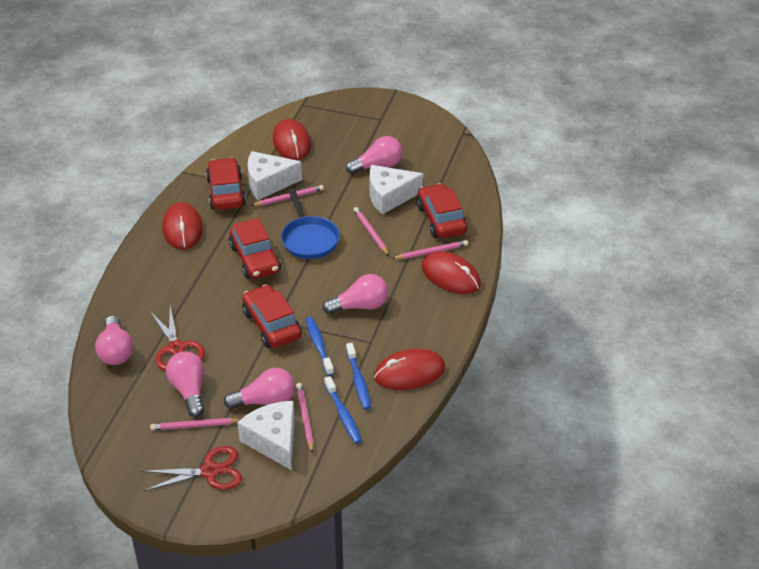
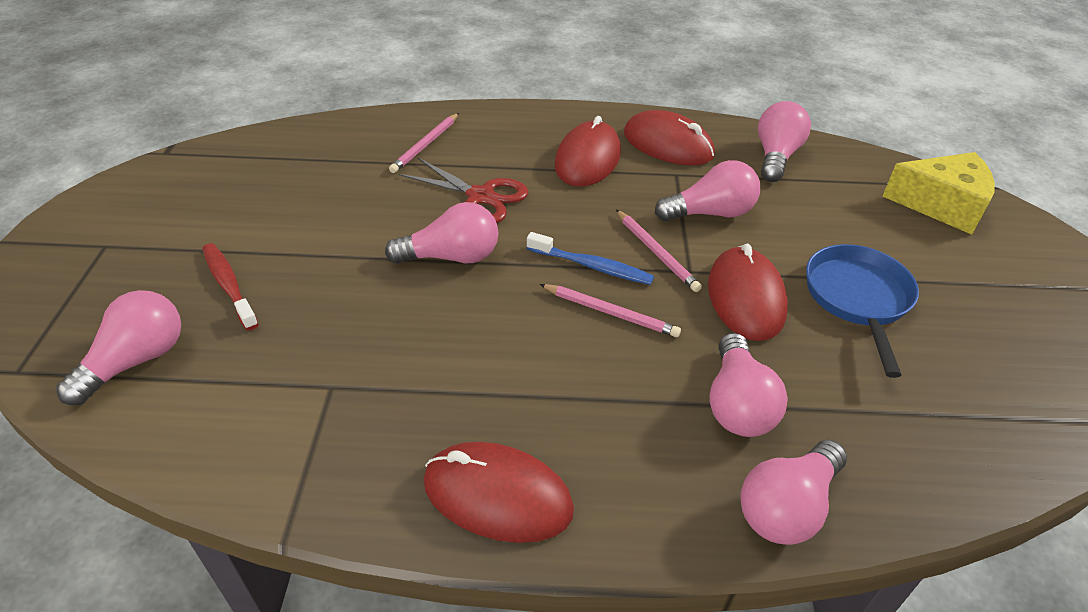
blue toothbrush: 3 -> 1
pink light bulb: 5 -> 6
pink pencil: 5 -> 3
red car: 4 -> 0
red scissors: 2 -> 1
red toothbrush: 0 -> 1
white cheese: 3 -> 0
yellow cheese: 0 -> 1

